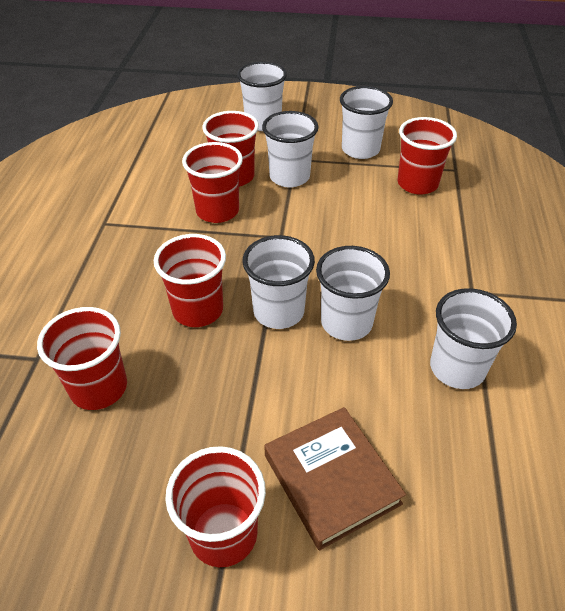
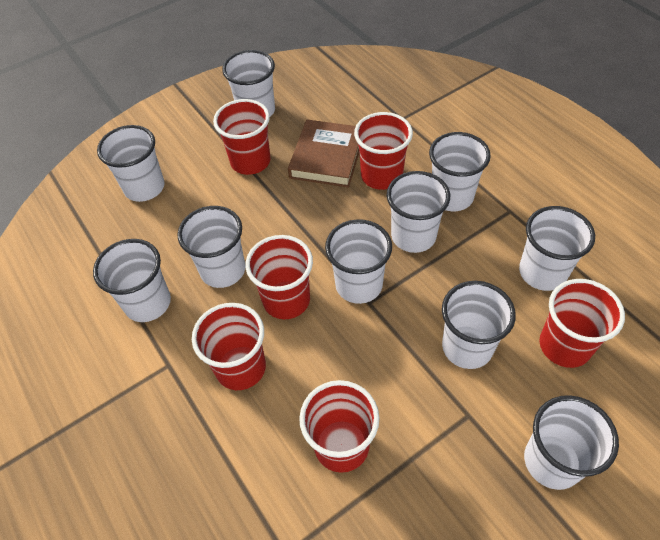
white cup: 6 -> 10

